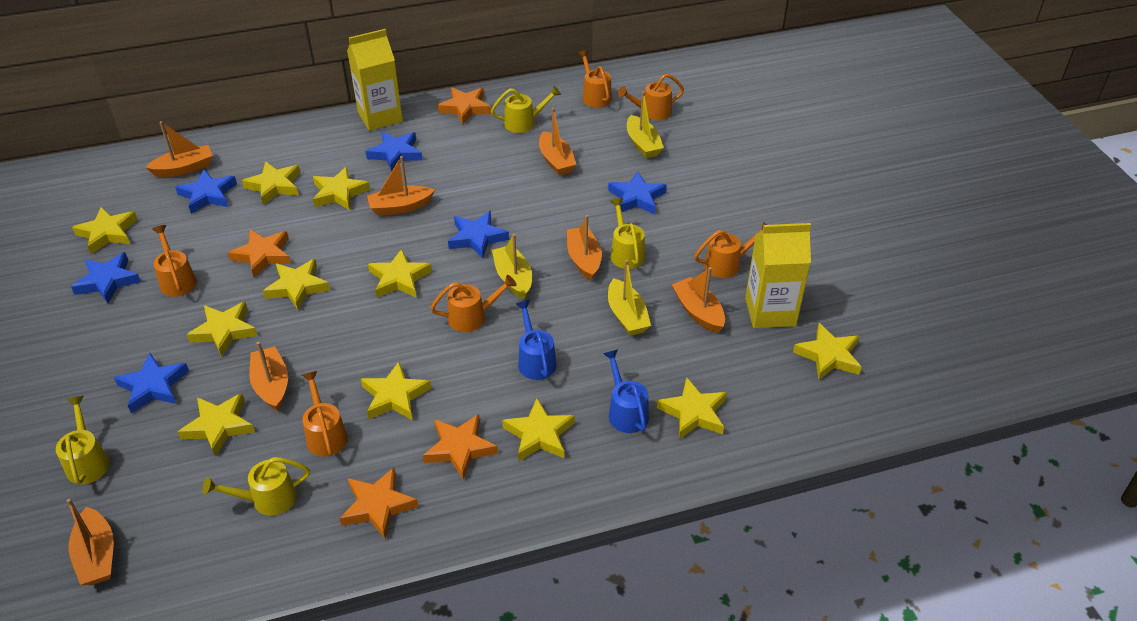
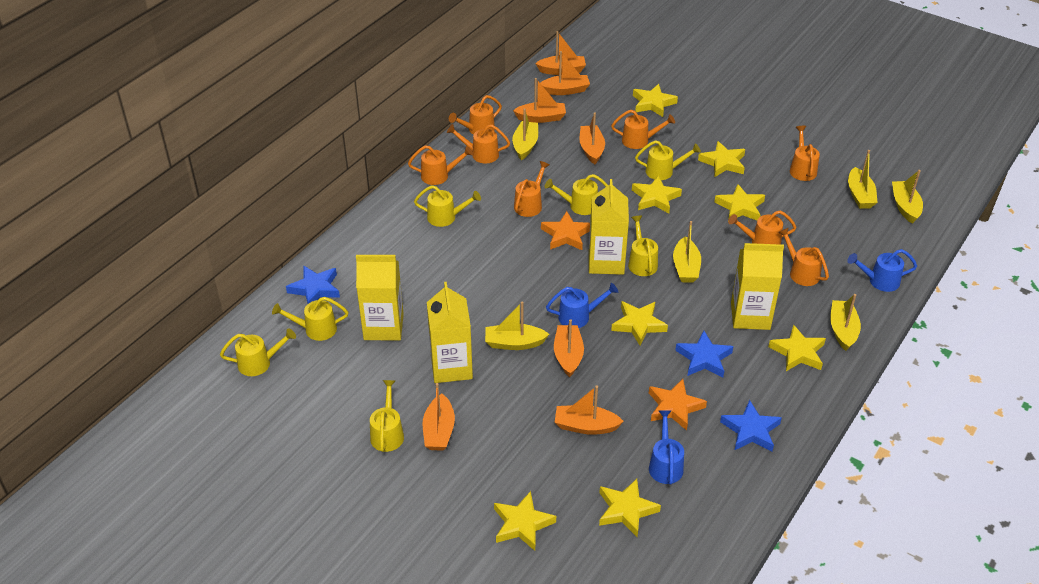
blue star: 6 -> 3
blue watering can: 2 -> 3
orange star: 4 -> 2
orange watering can: 6 -> 8
yellow boat: 3 -> 6
yellow carton: 2 -> 4
yellow star: 11 -> 8
yellow watering can: 4 -> 7

